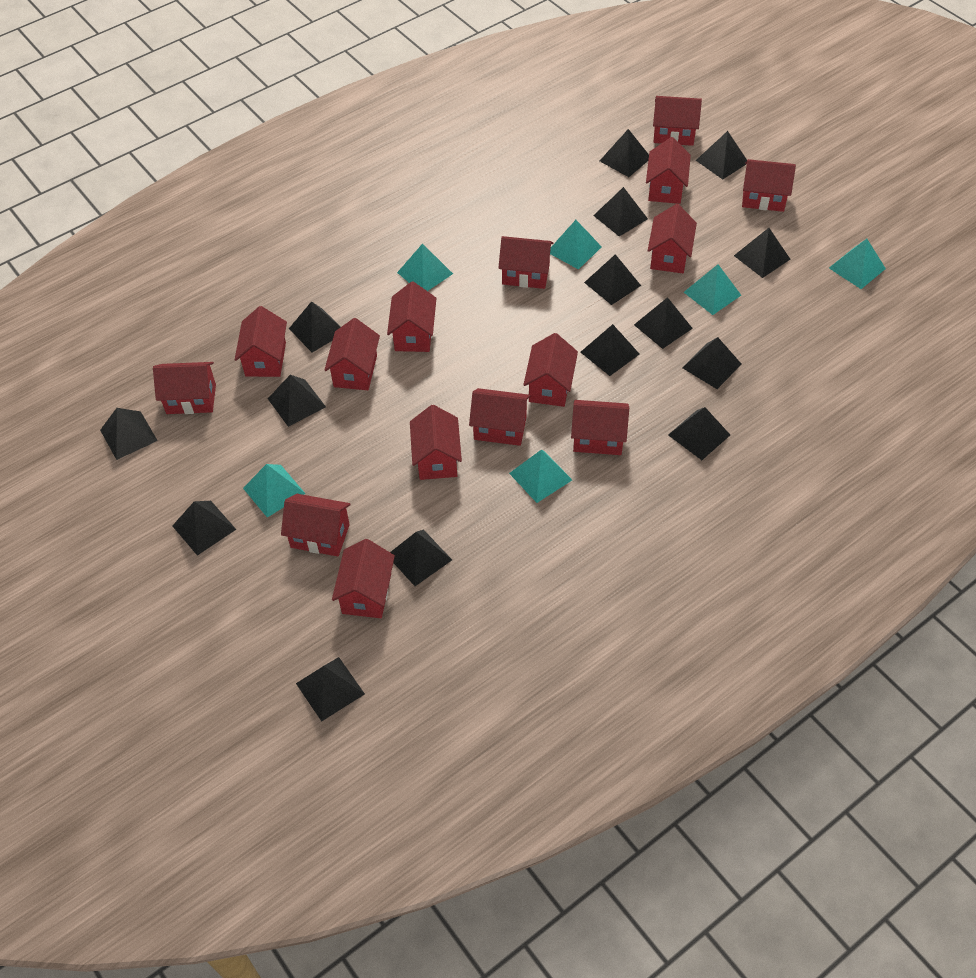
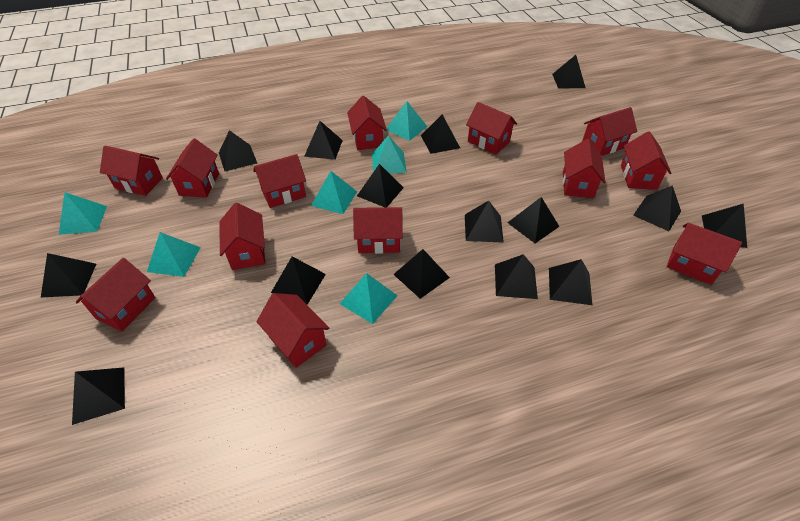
red house: 15 -> 13

